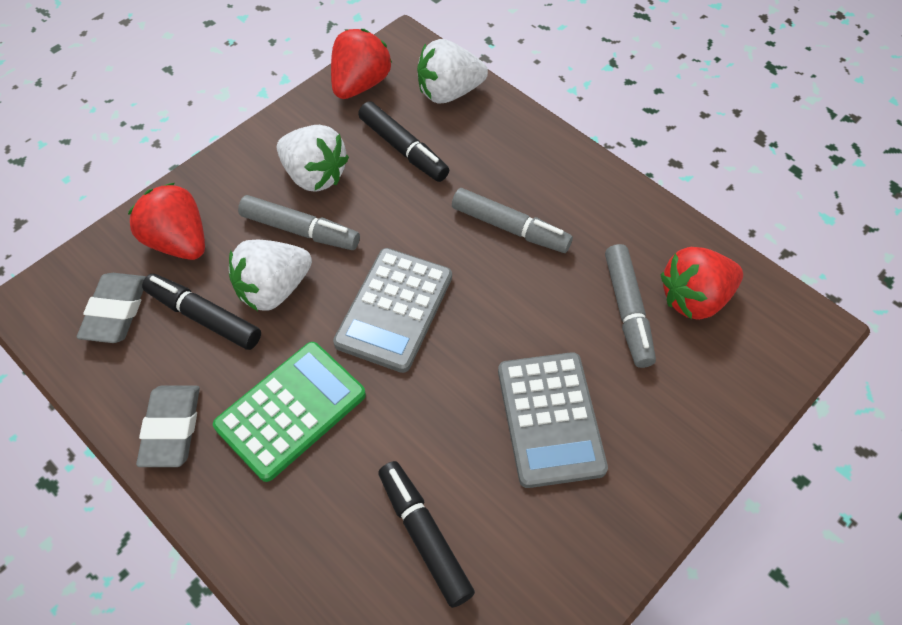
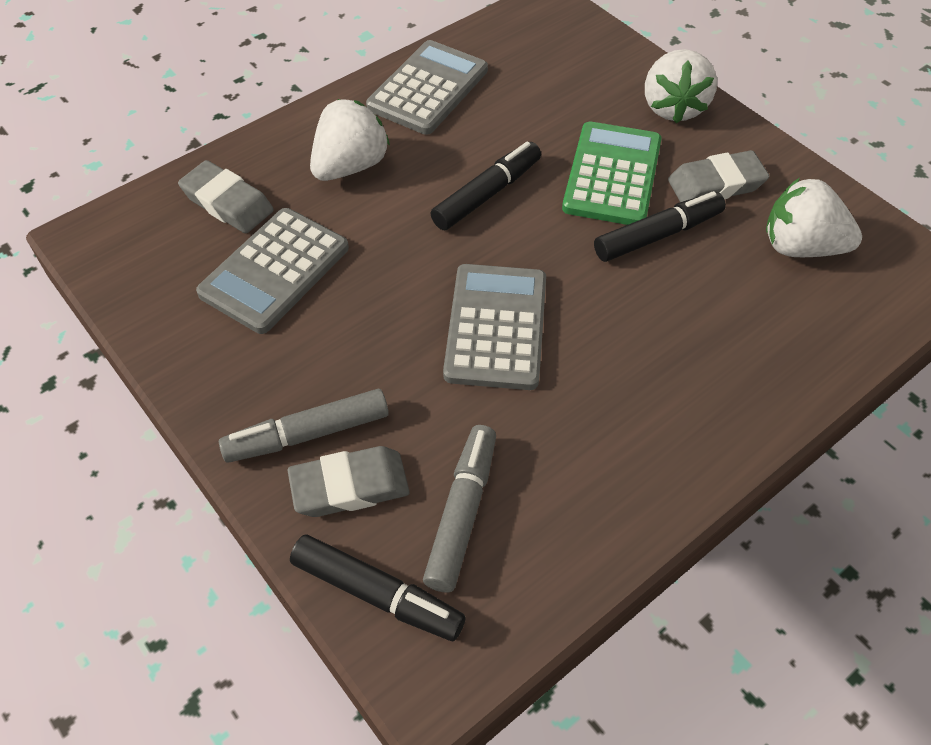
grey calculator: 2 -> 3
grey eraser: 2 -> 3
grey marker: 3 -> 2
red strawberry: 3 -> 0

